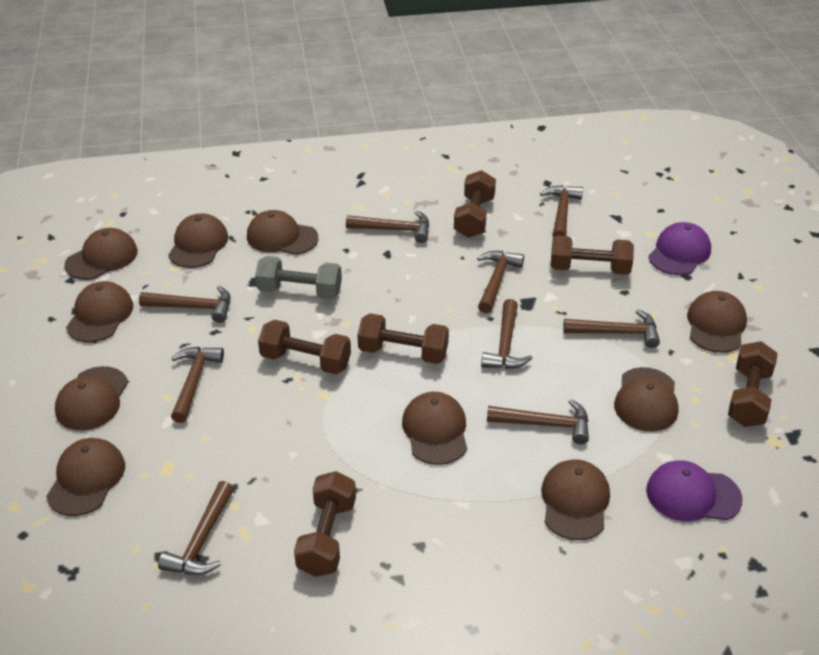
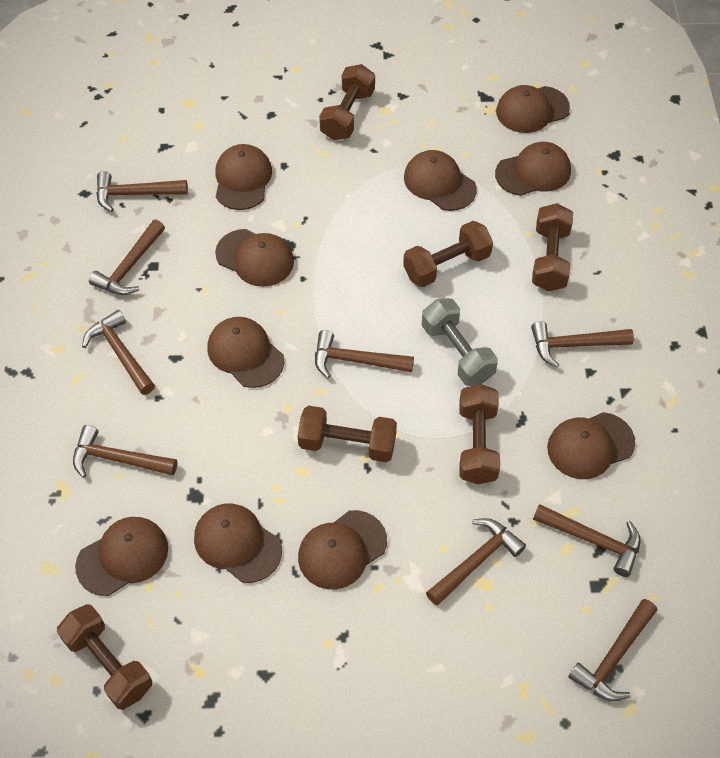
purple cap: 2 -> 0

